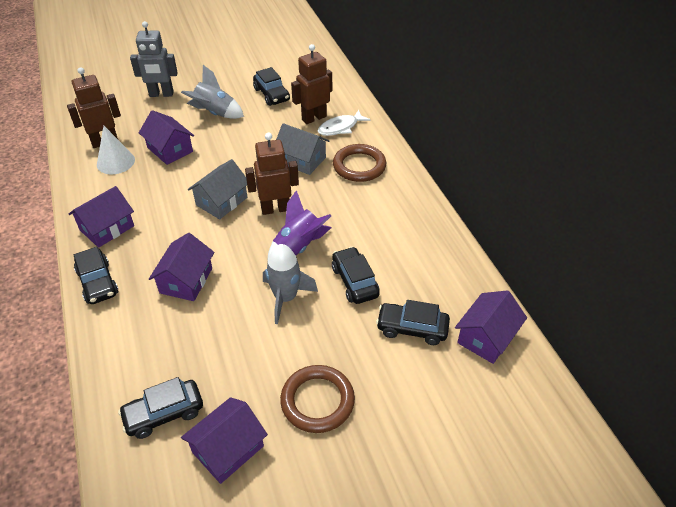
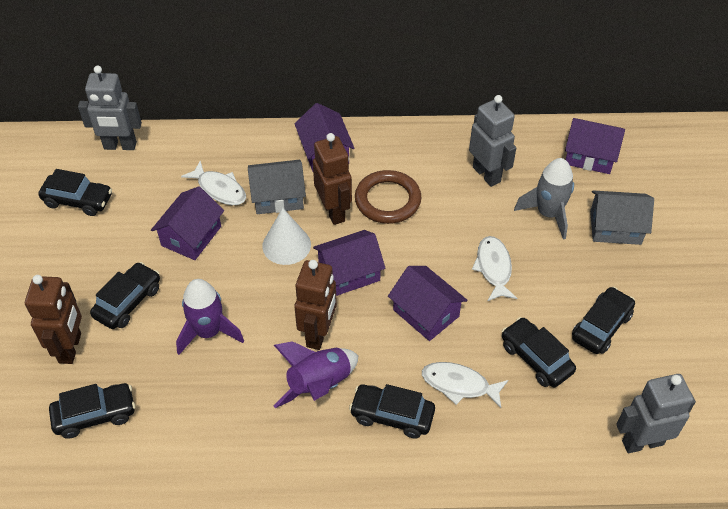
black car: 5 -> 6
brown ring: 2 -> 1
grey robot: 1 -> 3
grey rocket: 2 -> 1
purple rocket: 1 -> 2
white fish: 1 -> 3

